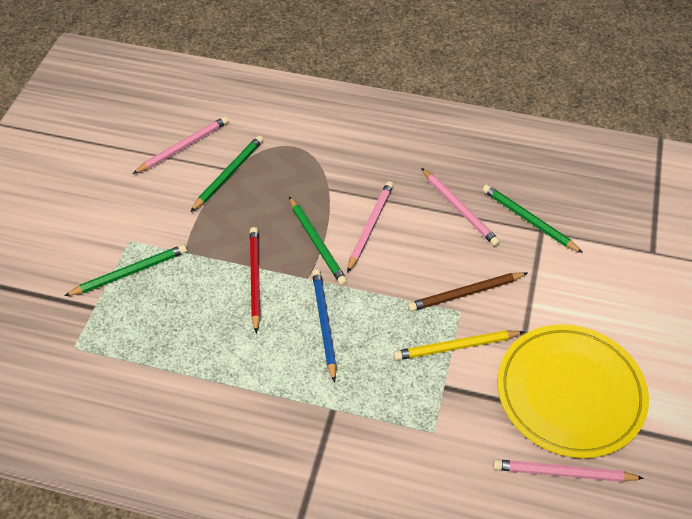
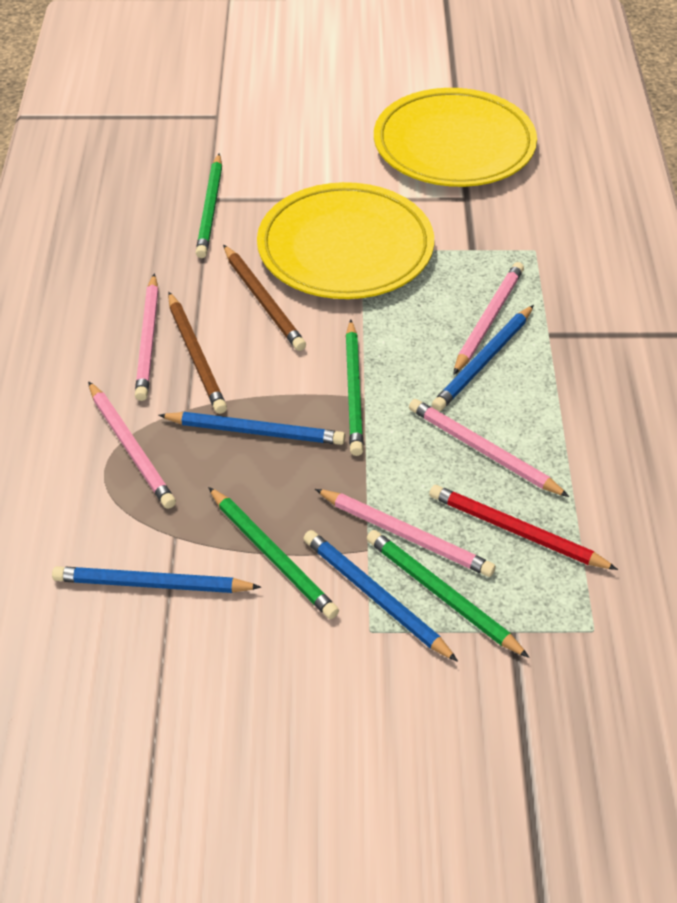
blue pencil: 1 -> 4
brown pencil: 1 -> 2
pink pencil: 4 -> 5
yellow pencil: 1 -> 0
yellow plate: 1 -> 2

